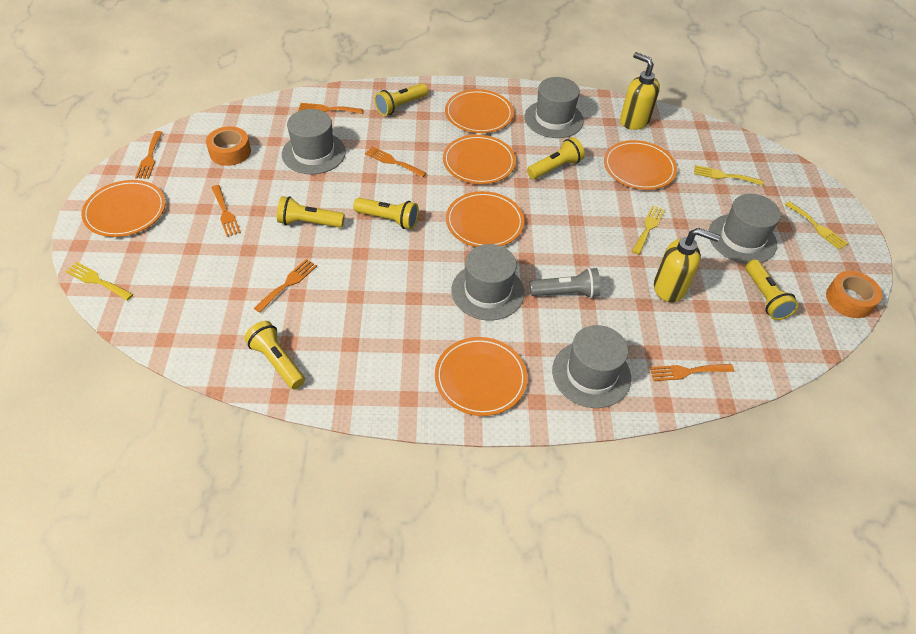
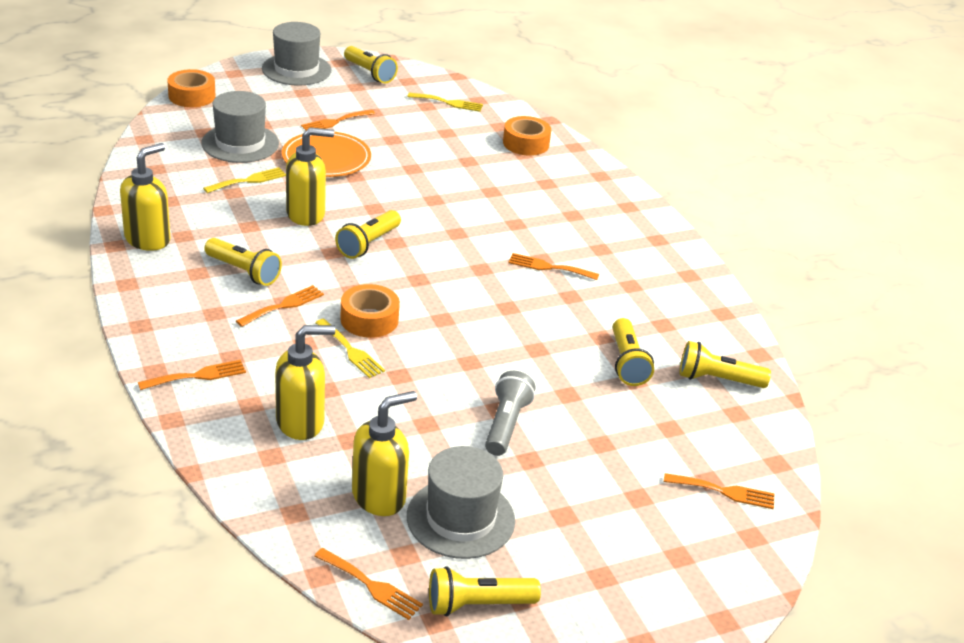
grey hat: 5 -> 3
orange plate: 6 -> 1
orange tape: 2 -> 3
yellow fork: 4 -> 3
yellow soap dispenser: 2 -> 4

